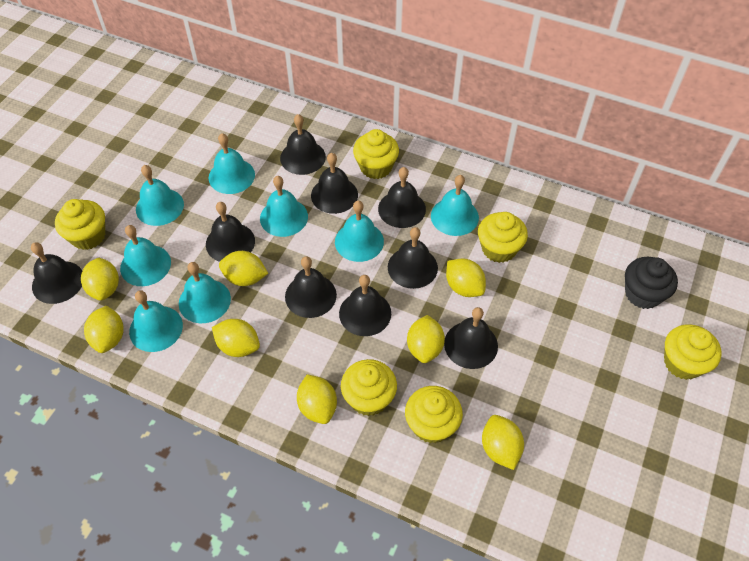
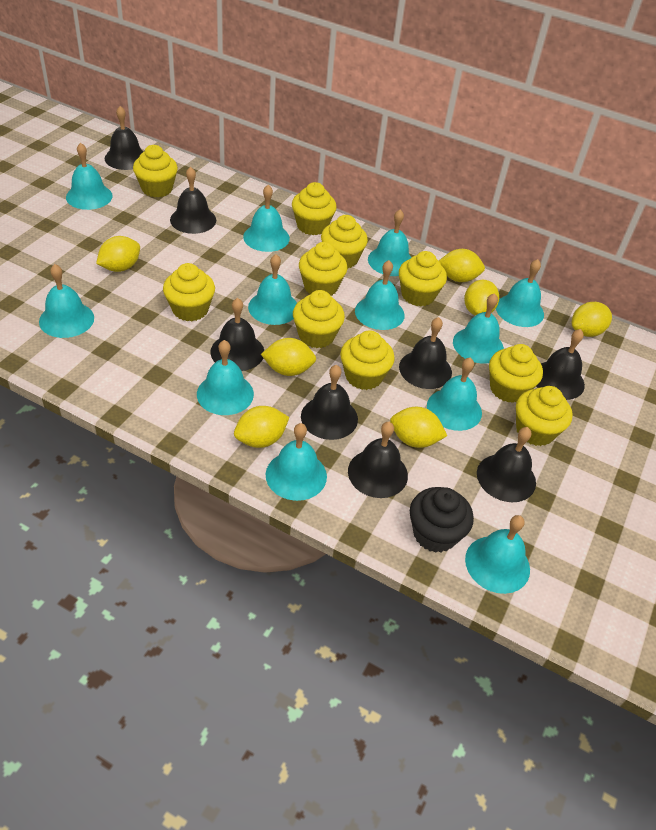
black bell: 9 -> 8
turquoise bell: 8 -> 12
yellow cupcake: 6 -> 10
yellow lemon: 8 -> 7

